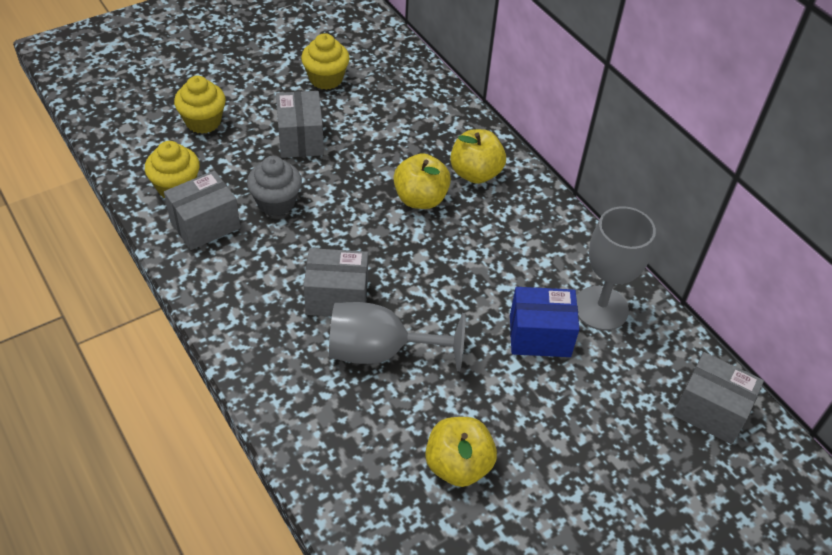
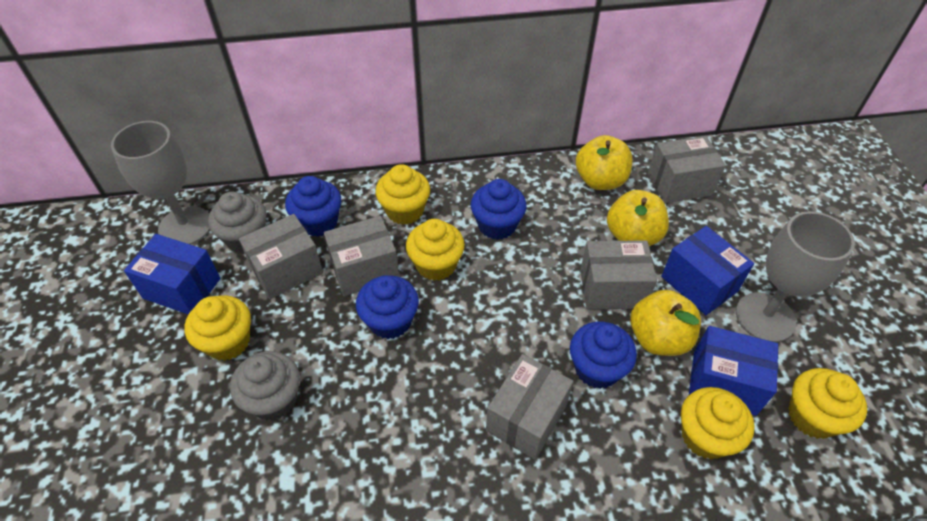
blue box: 1 -> 3
blue cupcake: 0 -> 4
grey box: 4 -> 5
grey cupcake: 1 -> 2
yellow cupcake: 3 -> 5

